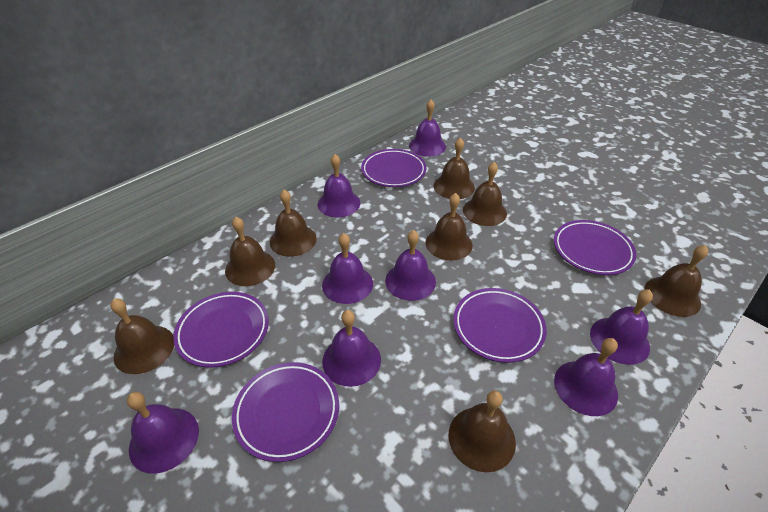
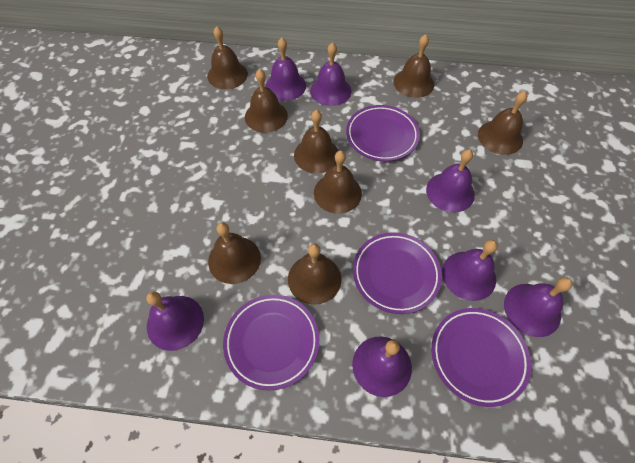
purple bell: 8 -> 7
purple plate: 5 -> 4

